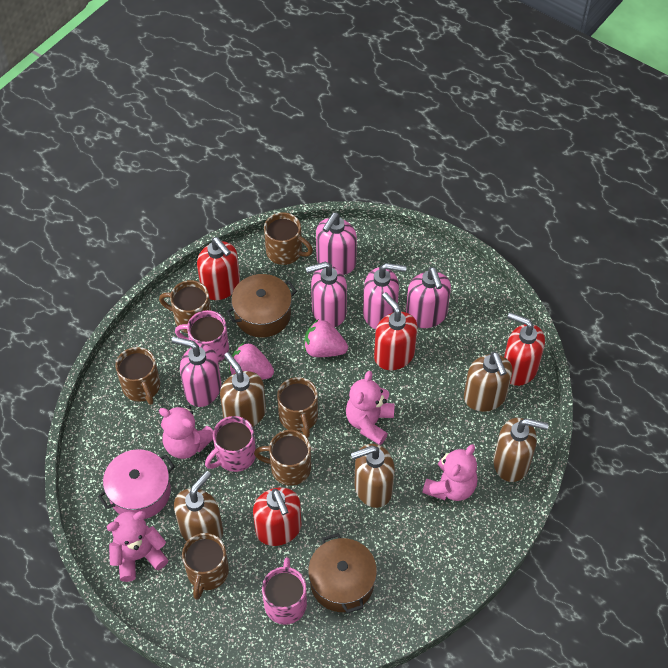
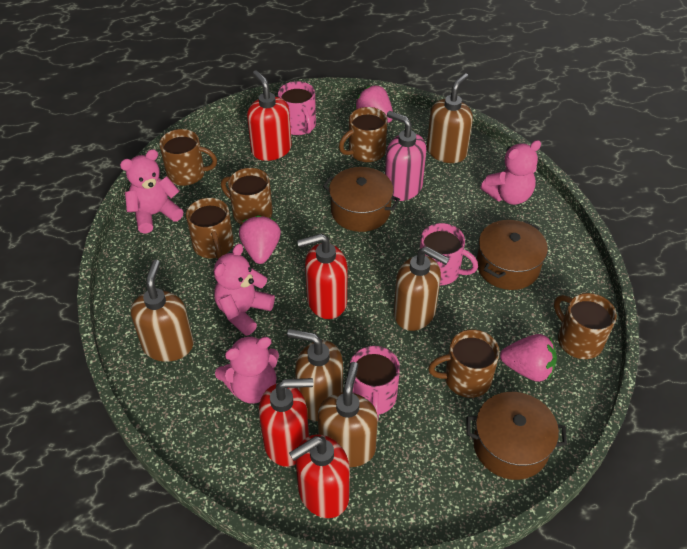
brown pot: 2 -> 3
pink pot: 1 -> 0
pink soap dispenser: 5 -> 1
pink strawberry: 2 -> 3

